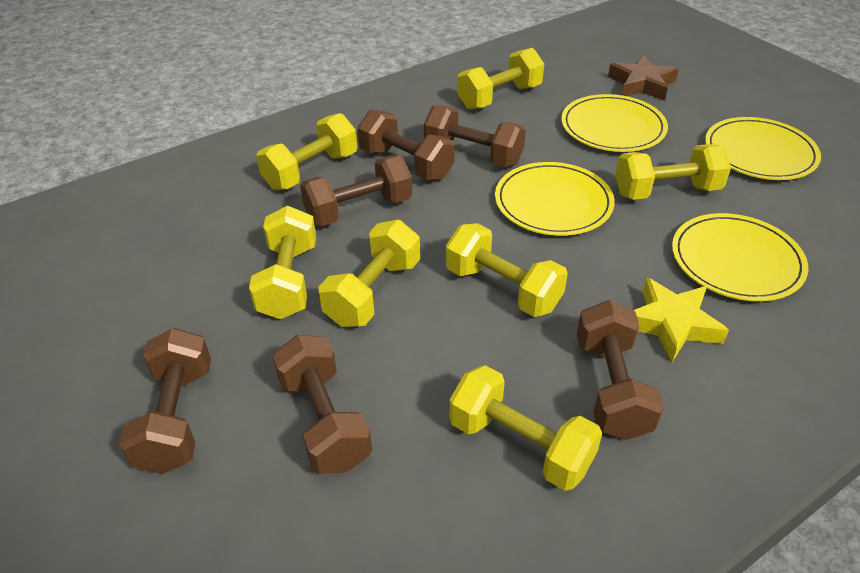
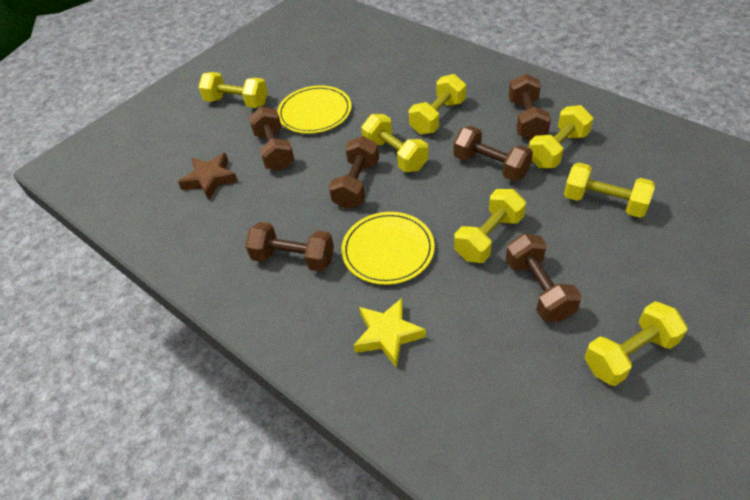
yellow plate: 4 -> 2

